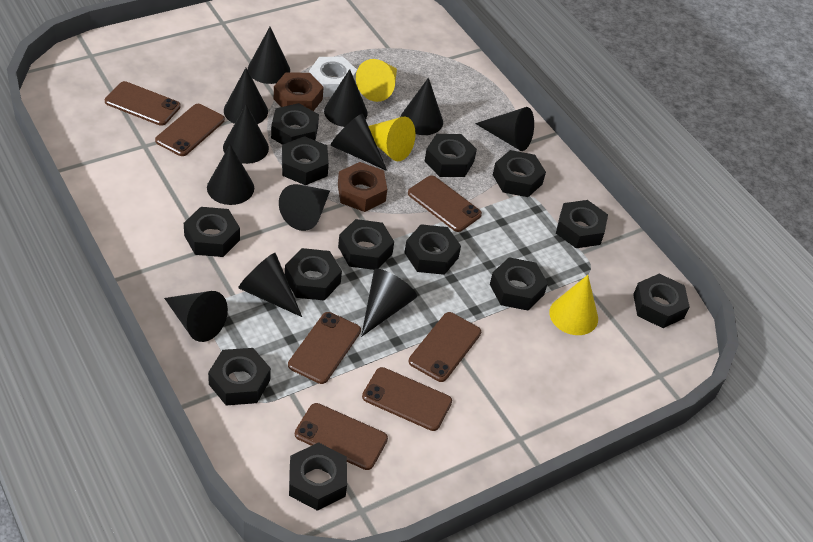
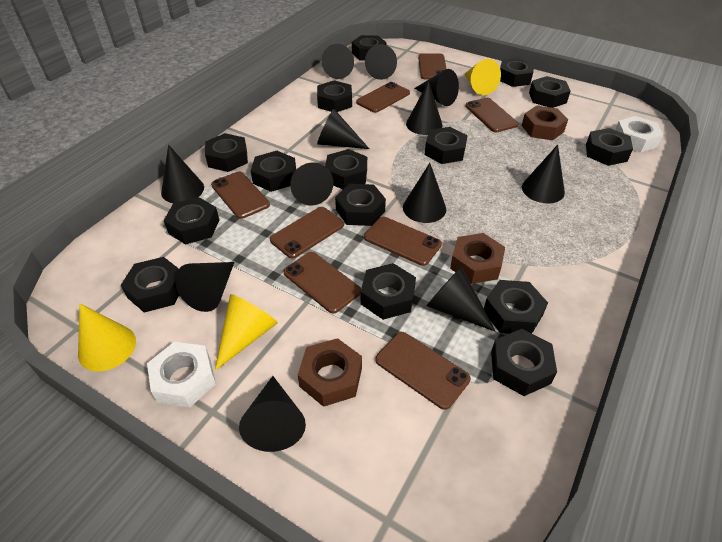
black nut: 13 -> 15
brown nut: 2 -> 3
brown phone: 7 -> 8
white nut: 1 -> 2

